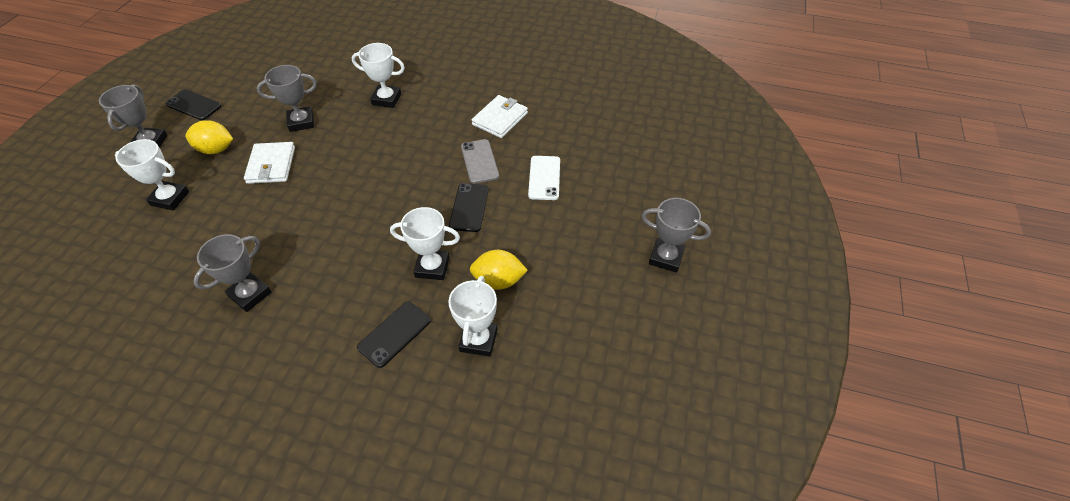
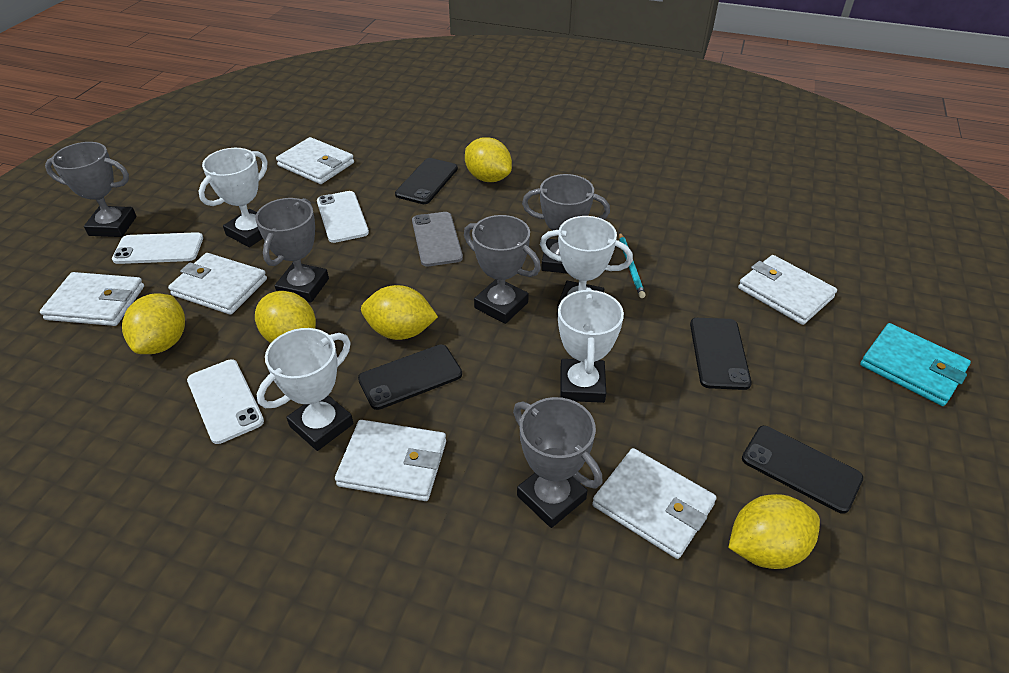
black phone: 3 -> 4
grey trophy: 4 -> 5
turquoise pencil: 0 -> 1
turquoise wallet: 0 -> 1
white phone: 1 -> 3
white wallet: 2 -> 6
yellow lemon: 2 -> 5

